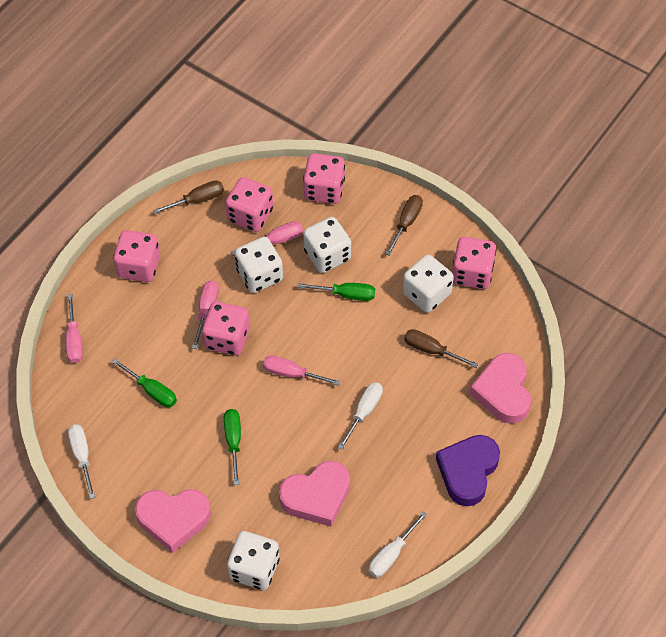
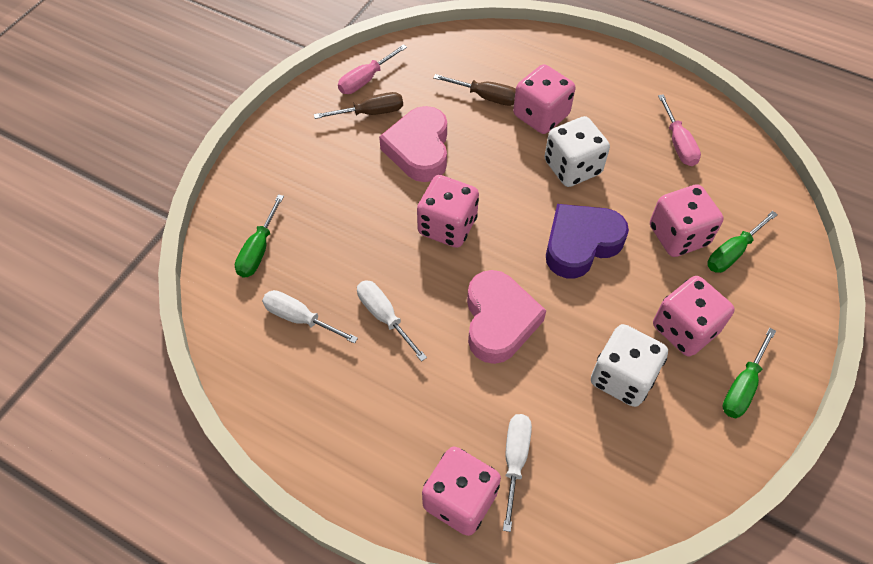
brown screwdriver: 3 -> 2
pink heart: 3 -> 2
pink screwdriver: 4 -> 2
white dice: 4 -> 2

